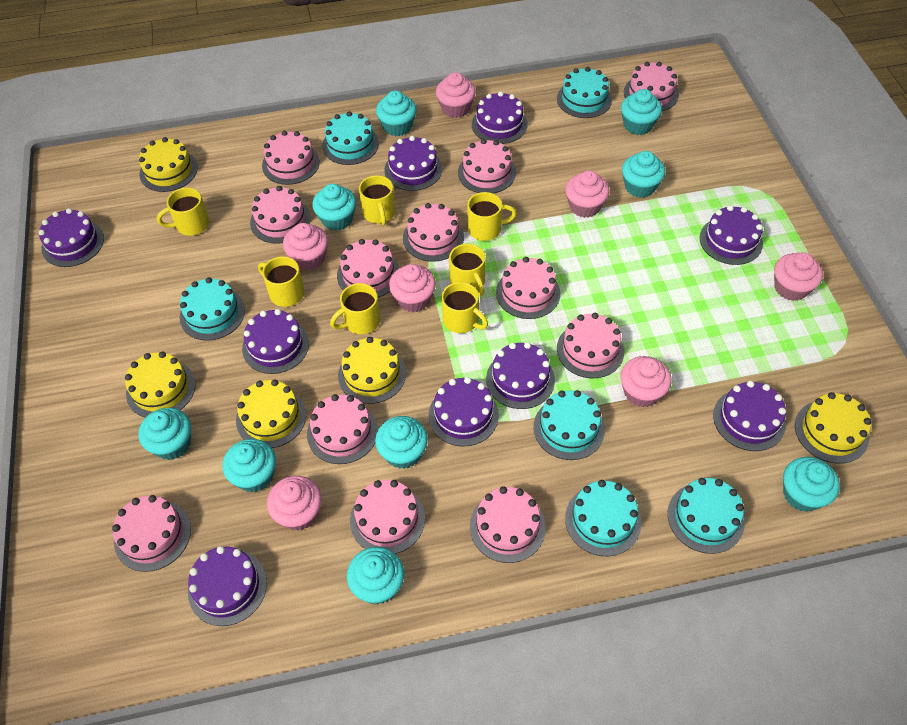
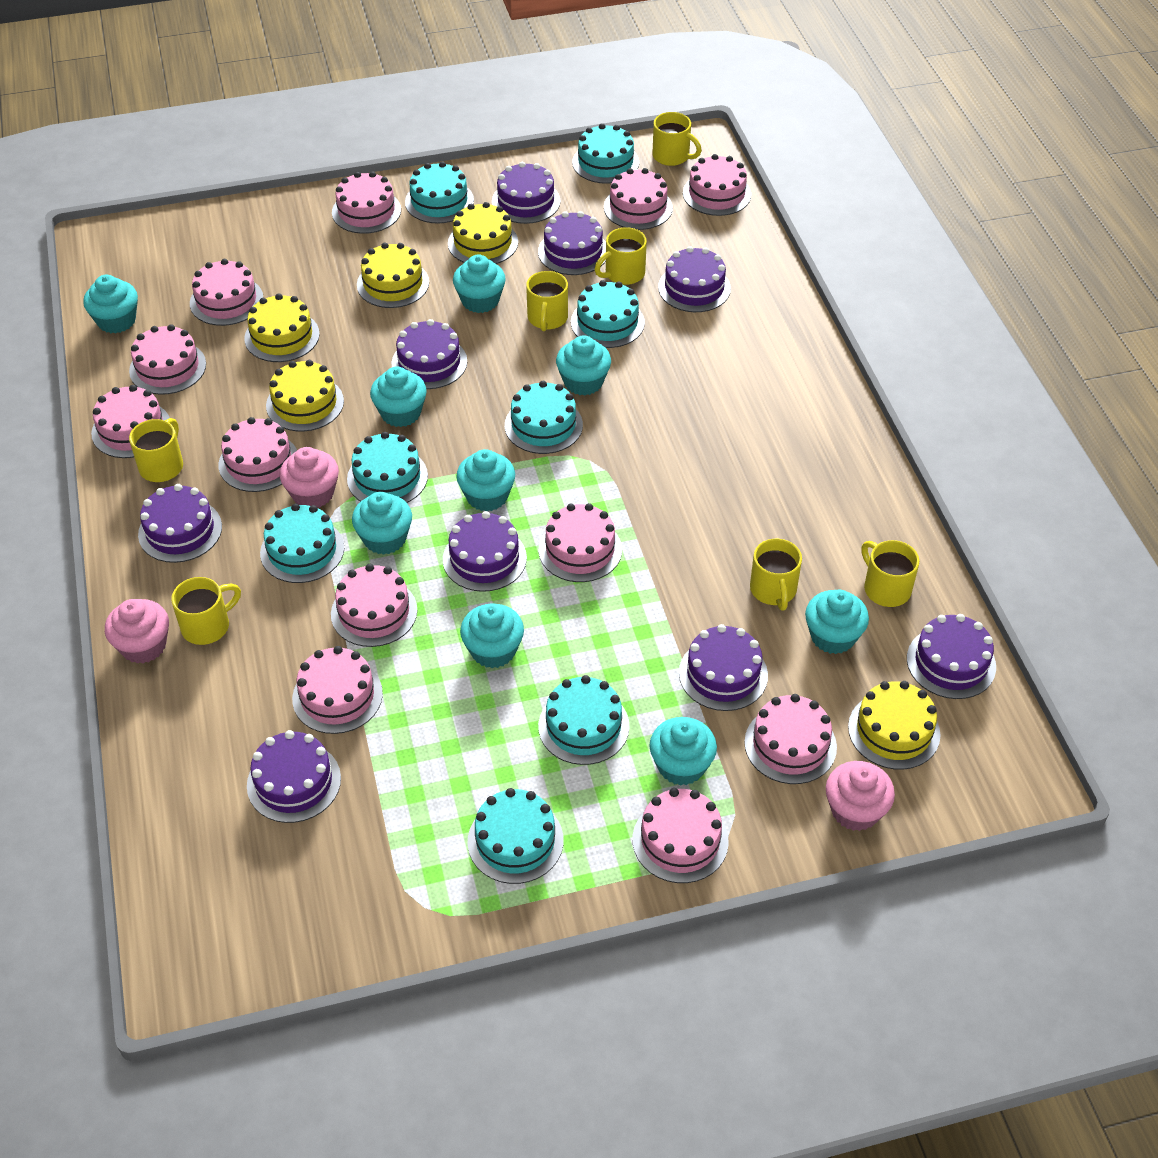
pink cupcake: 7 -> 3
turquoise cake: 6 -> 8

